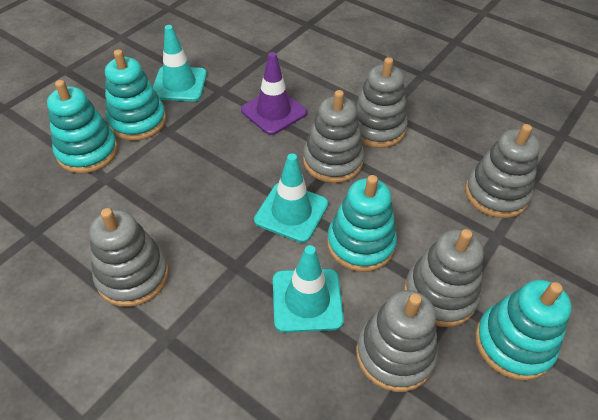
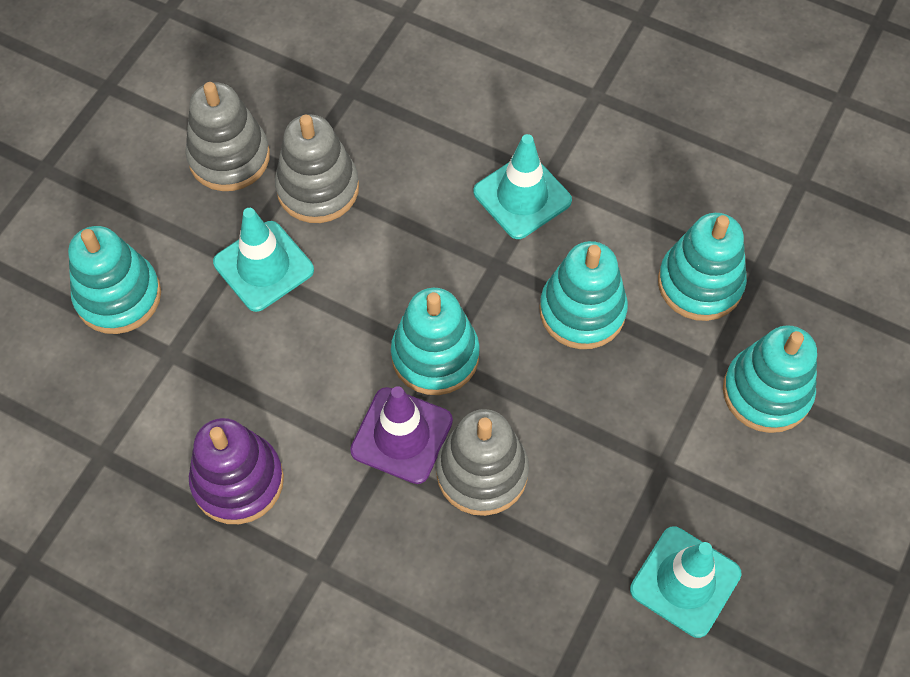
grey stacking toy: 6 -> 3
purple stacking toy: 0 -> 1
turquoise stacking toy: 4 -> 5

